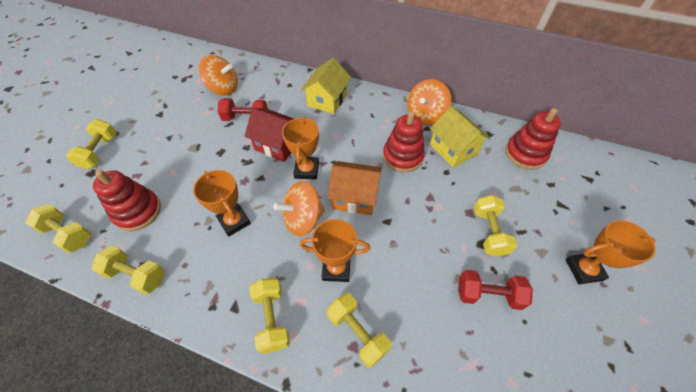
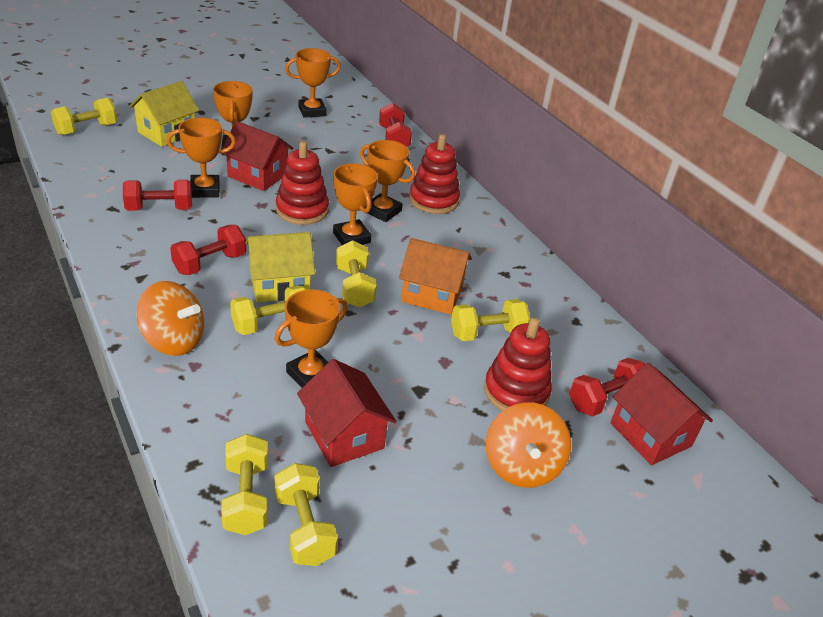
orange spinning top: 3 -> 2
orange trophy: 4 -> 6
red dumbbell: 2 -> 4
red house: 1 -> 3

